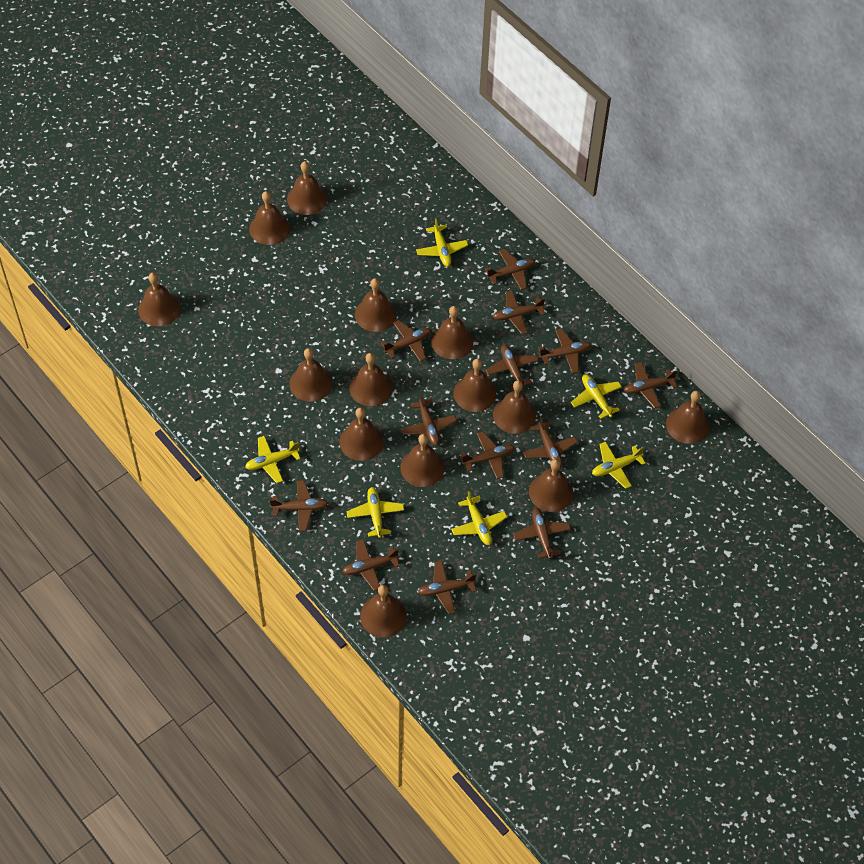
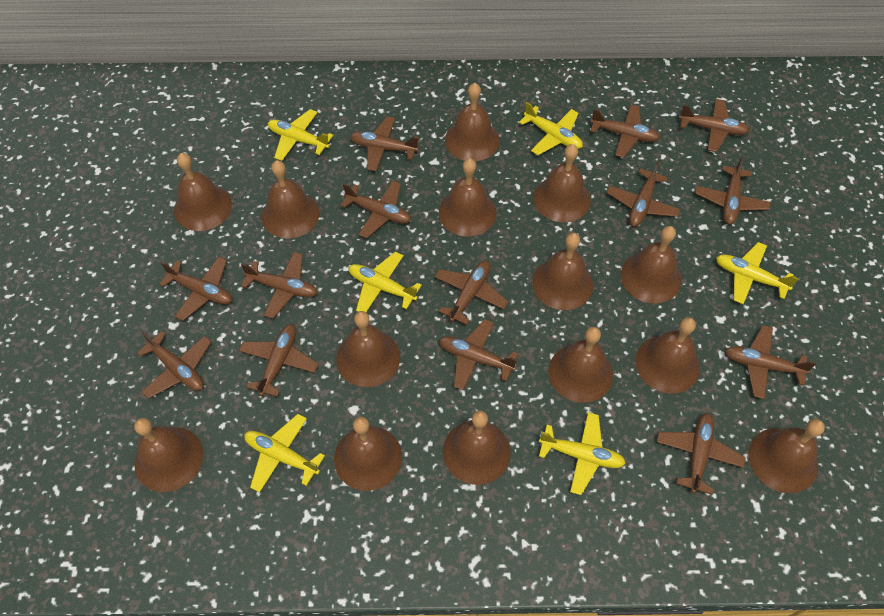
brown plane: 13 -> 14

